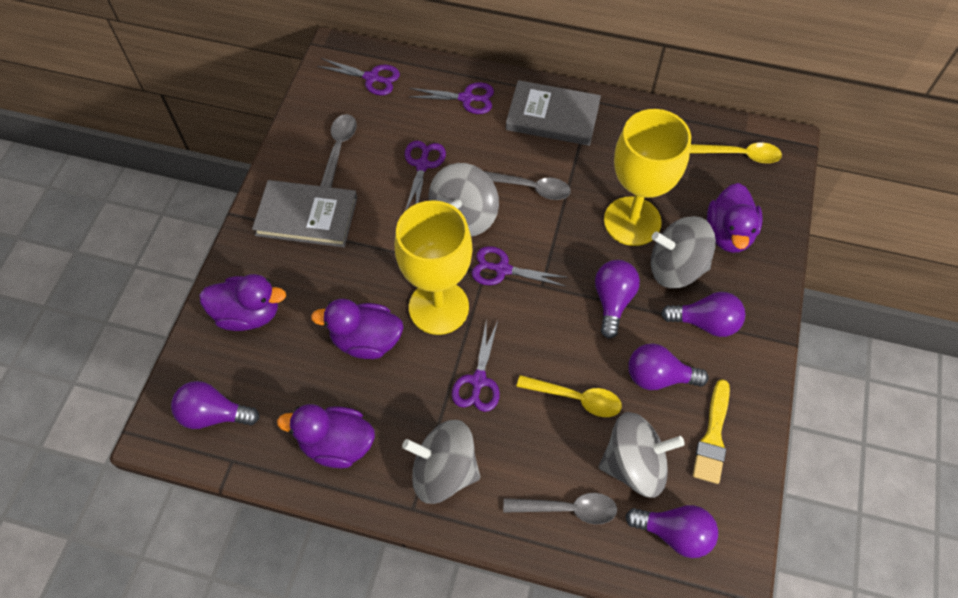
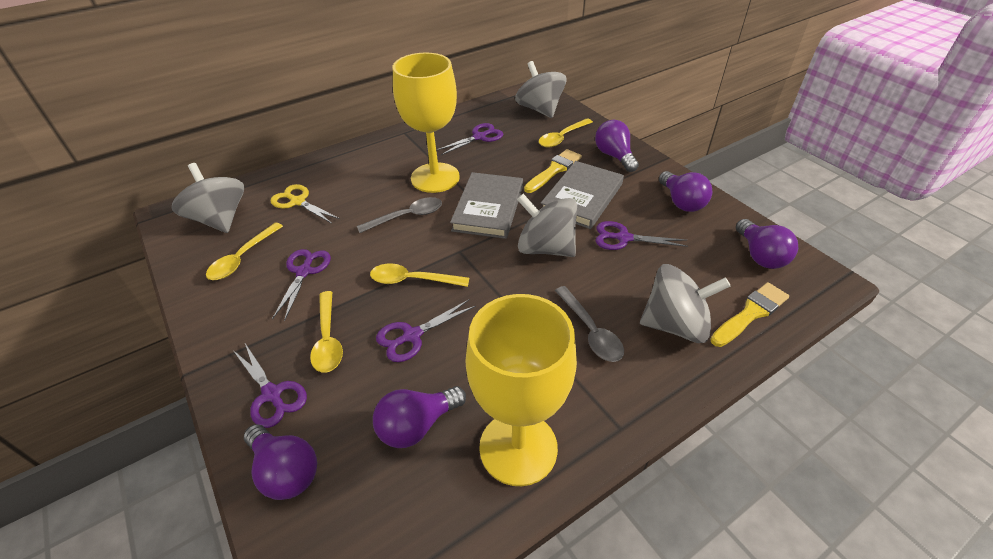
grey spoon: 3 -> 2
purple duck: 4 -> 0
yellow brush: 1 -> 2
yellow scissors: 0 -> 1
yellow spoon: 2 -> 4

